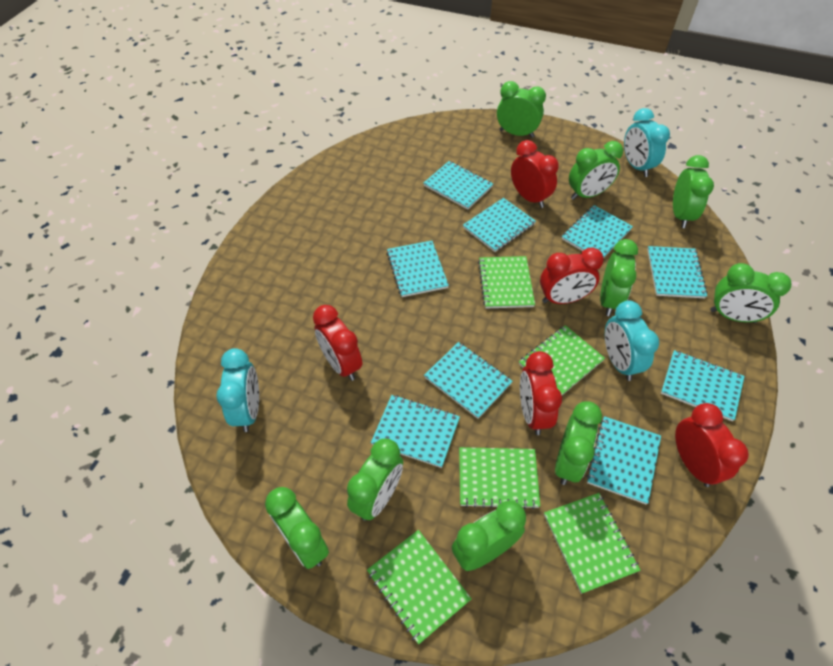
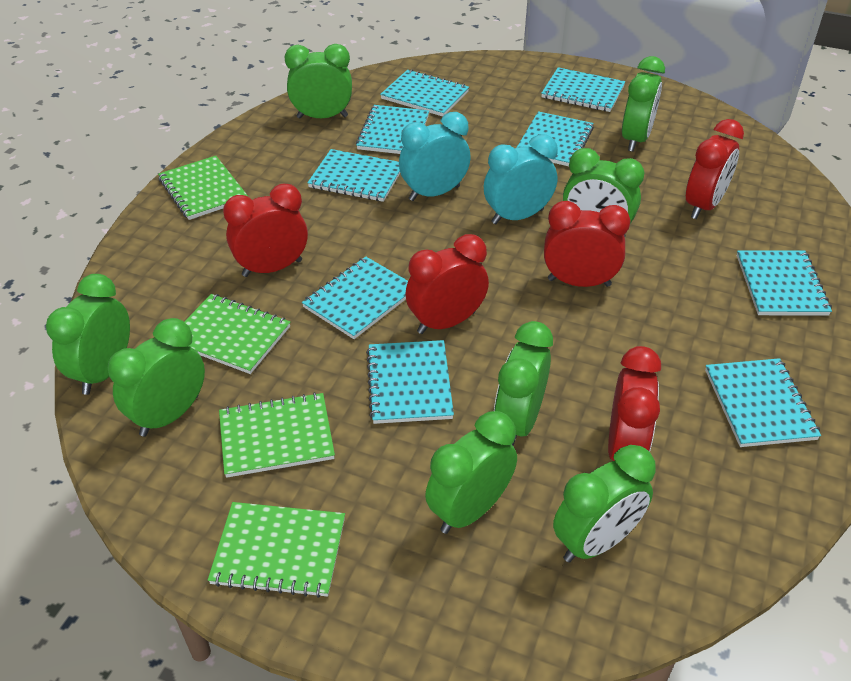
green clock: 9 -> 8
green notebook: 5 -> 4
turquoise clock: 3 -> 2

